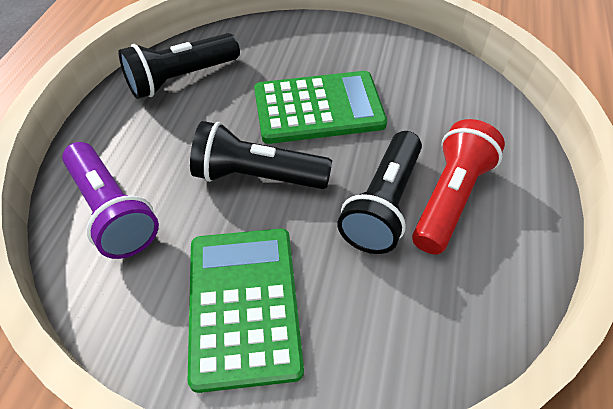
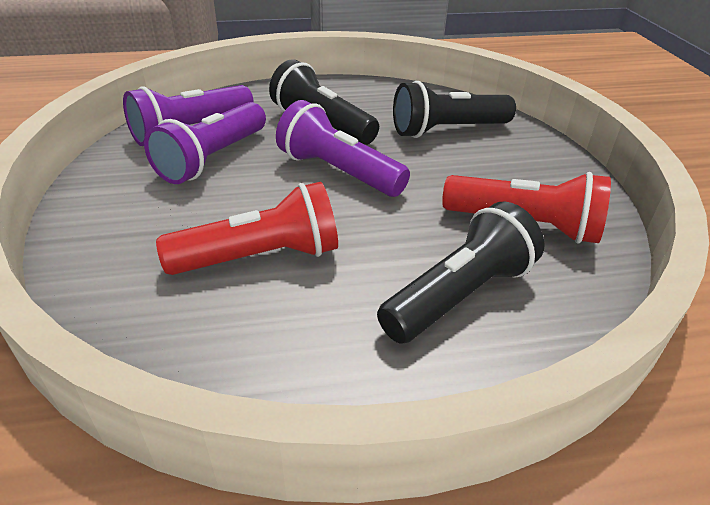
green calculator: 2 -> 0
purple flashlight: 1 -> 3
red flashlight: 1 -> 2

